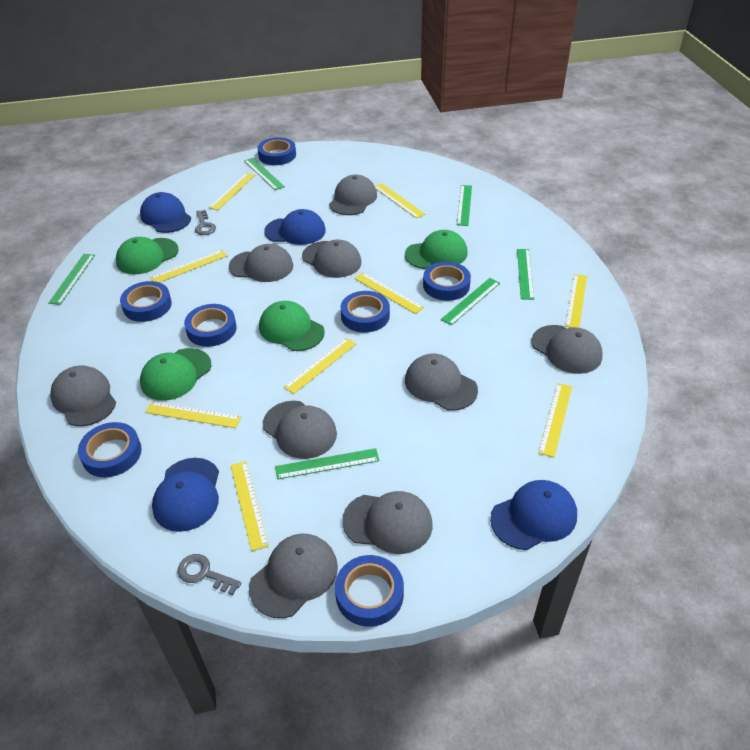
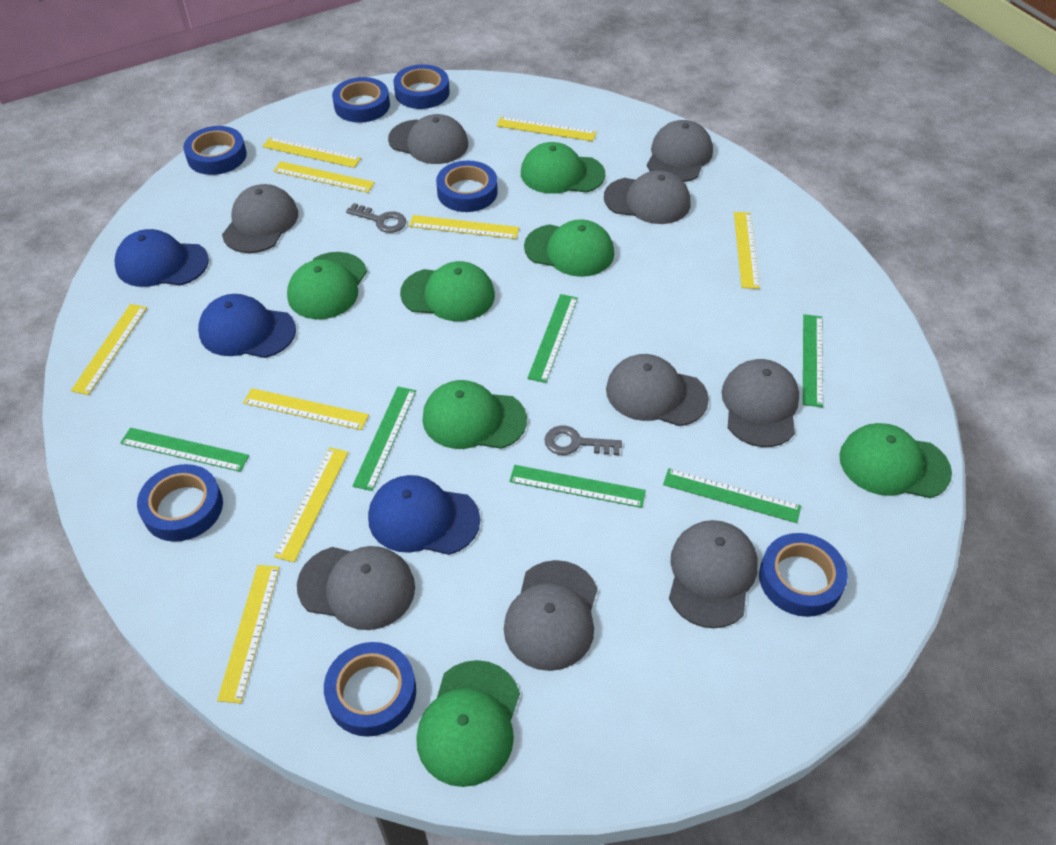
blue cap: 4 -> 3
green cap: 4 -> 7

